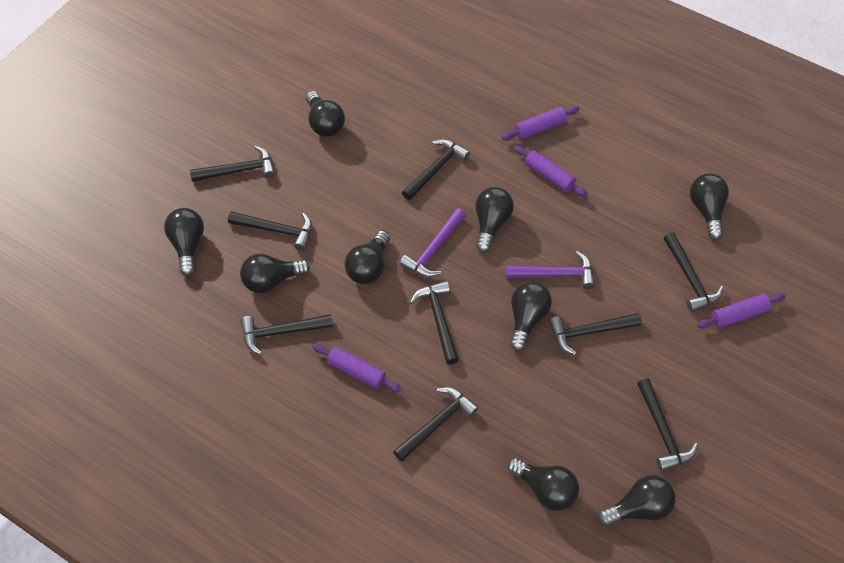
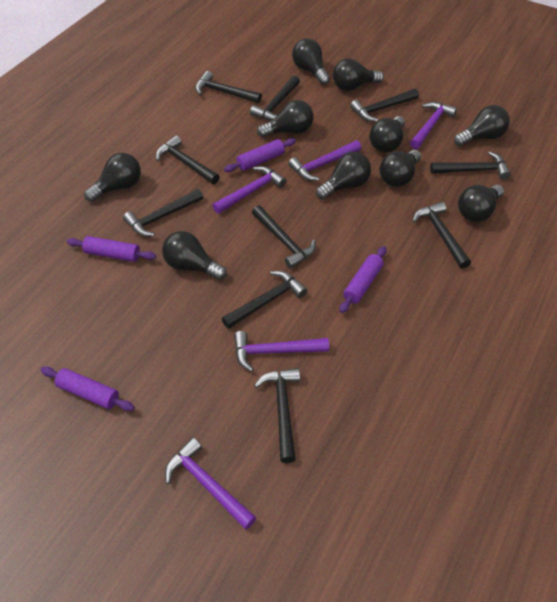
black hammer: 9 -> 10
black light bulb: 9 -> 10
purple hammer: 2 -> 5

